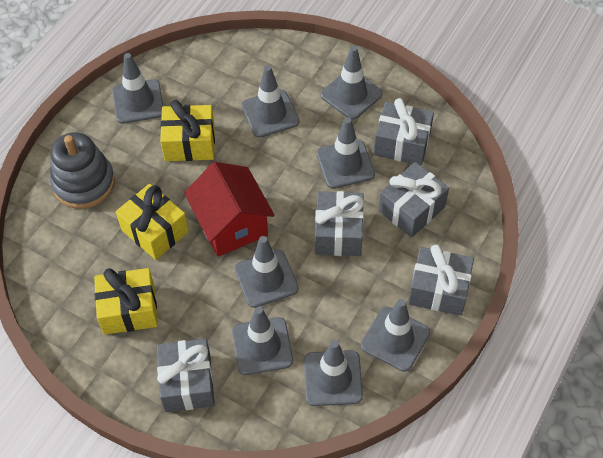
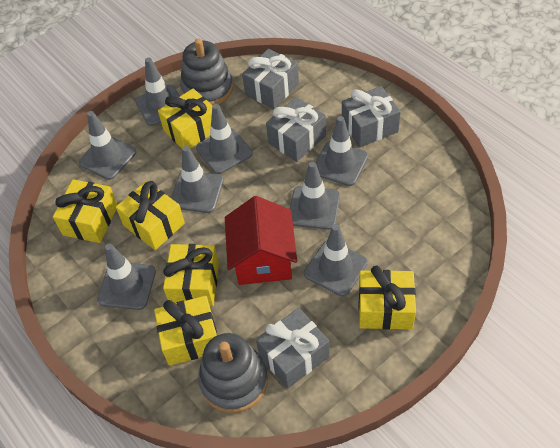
grey gift: 5 -> 4
grey stacking toy: 1 -> 2
yellow gift: 3 -> 6

